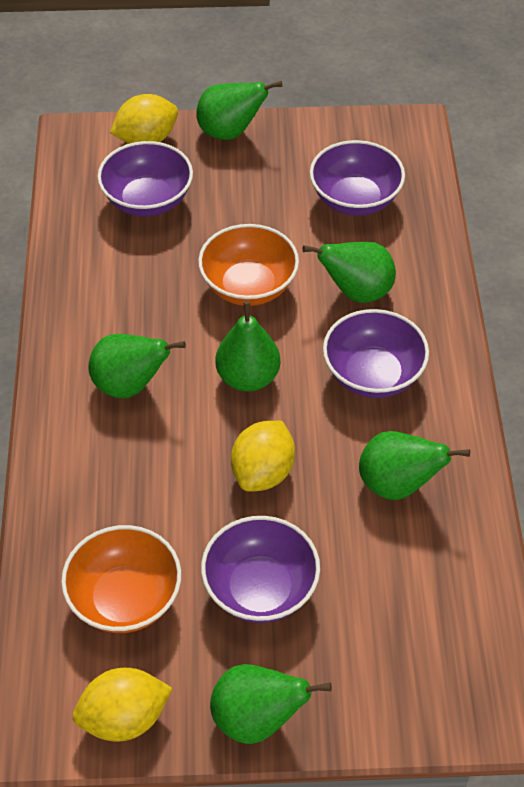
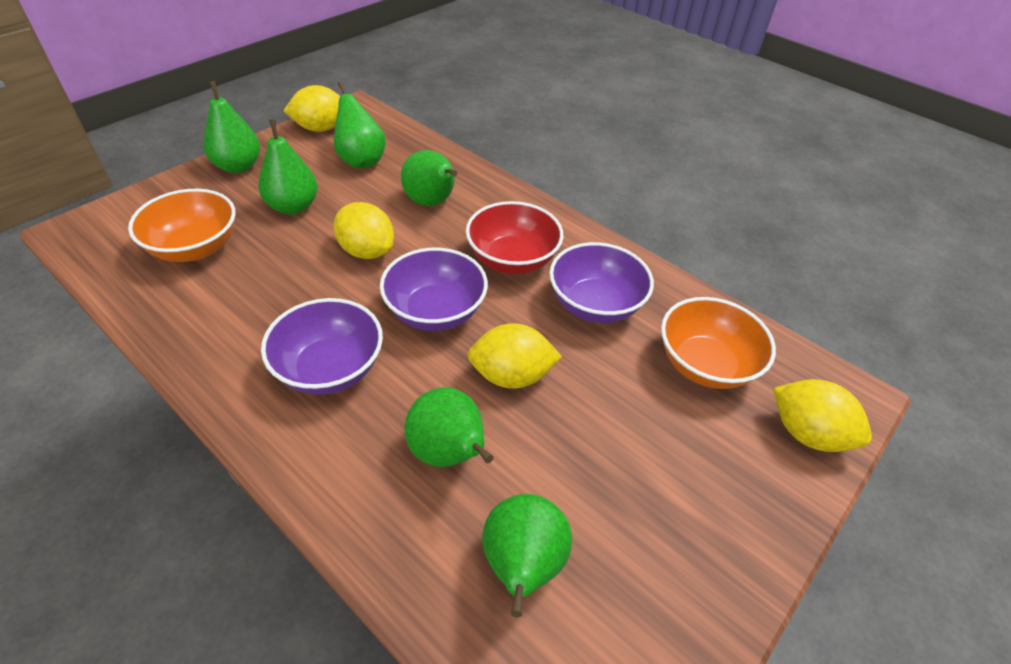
purple bowl: 4 -> 3
red bowl: 0 -> 1
yellow lemon: 3 -> 4

